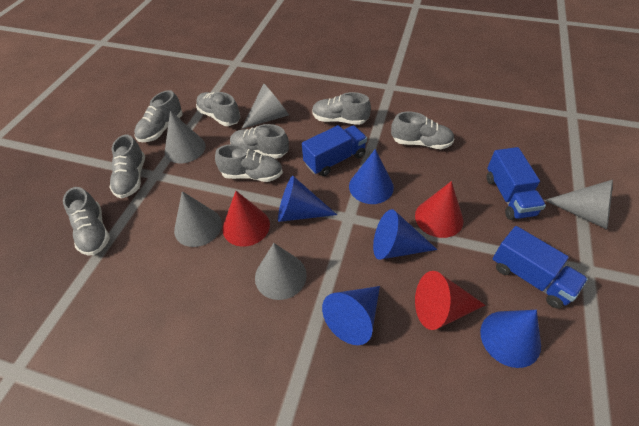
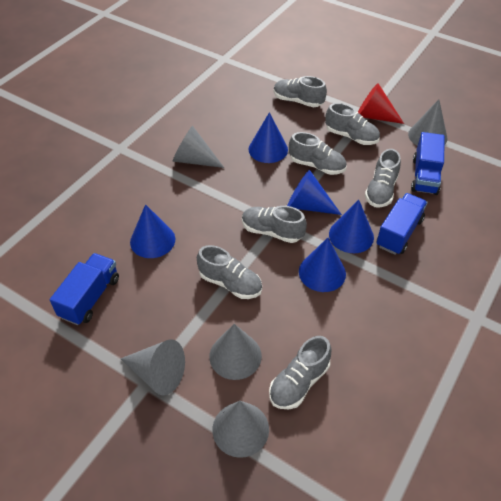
grey shoe: 8 -> 7
red cone: 3 -> 1

